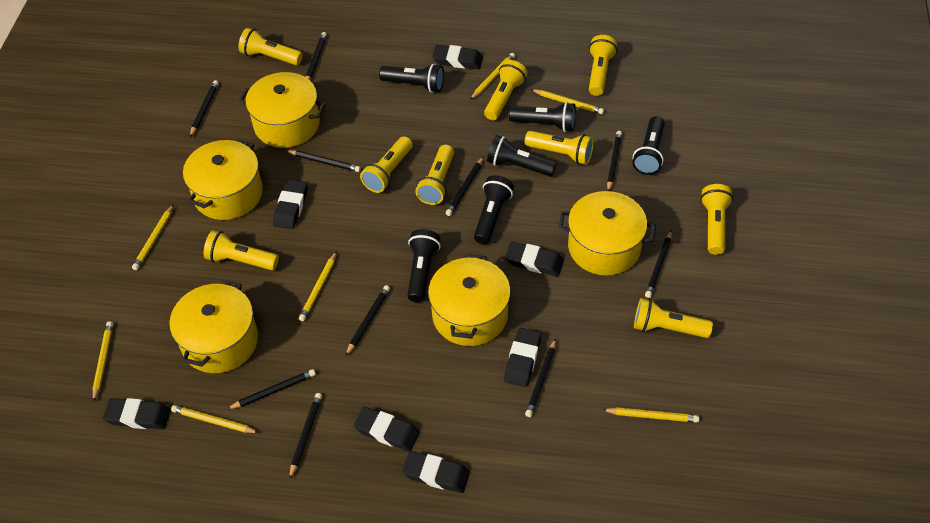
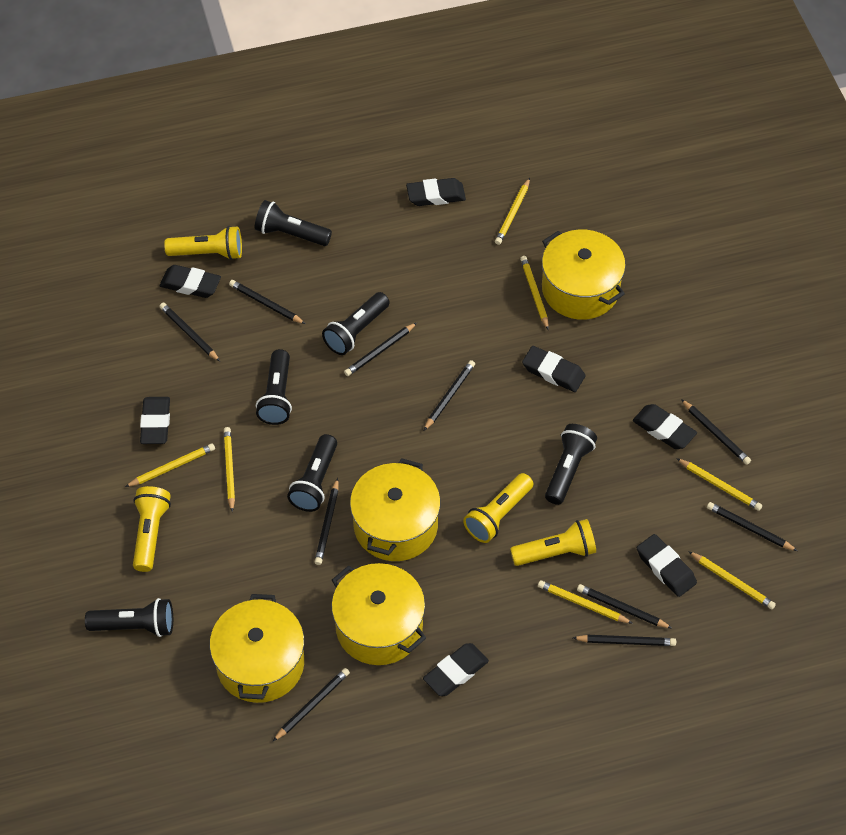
yellow flashlight: 9 -> 4
yellow pot: 5 -> 4

